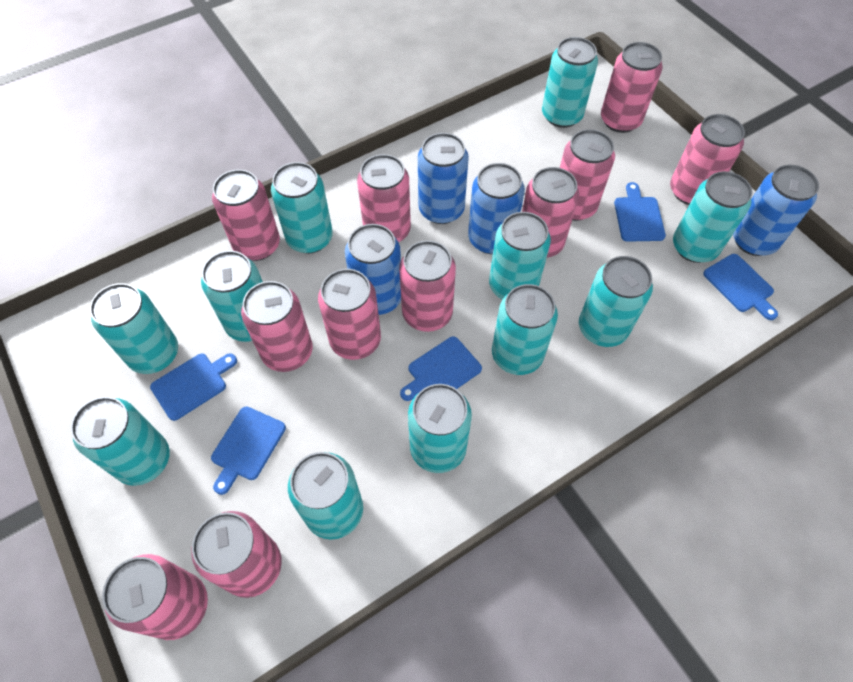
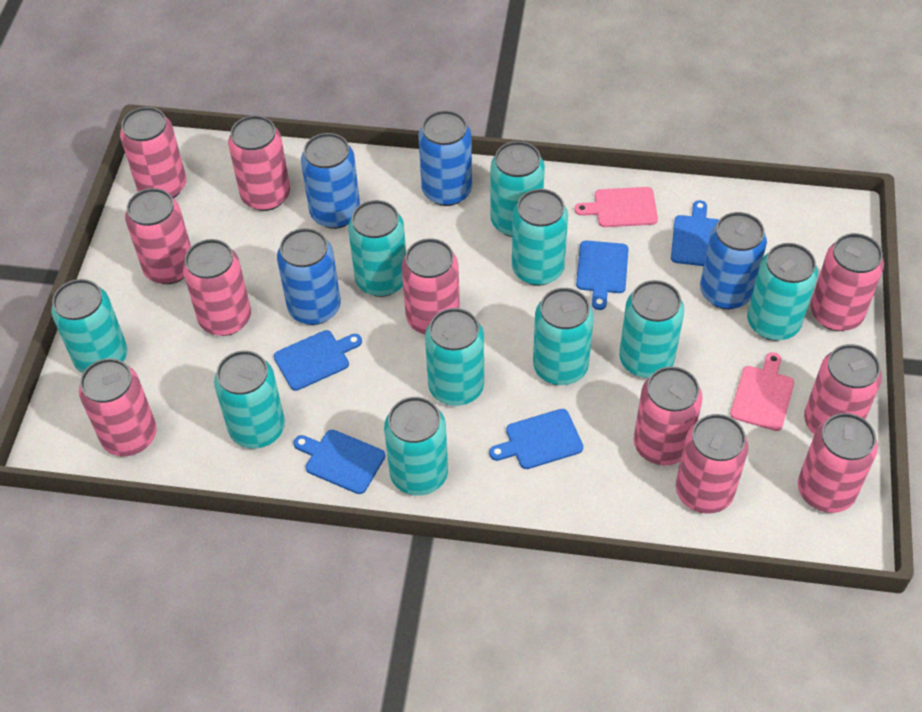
pink cutting board: 0 -> 2
turquoise can: 11 -> 10

